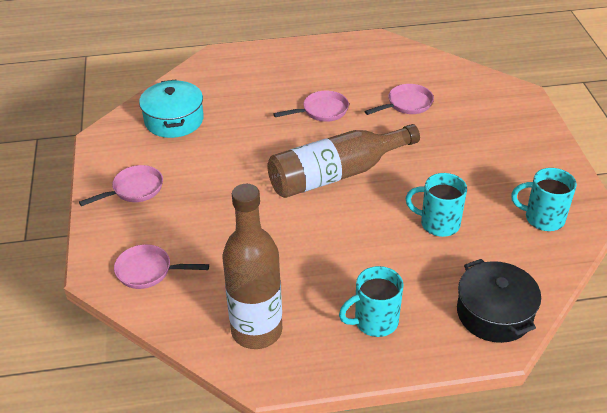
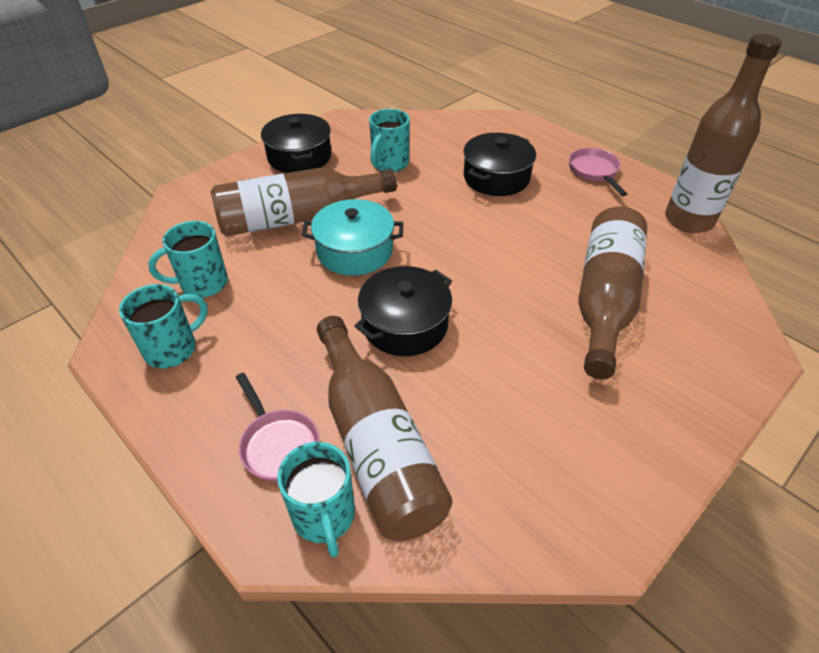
black pot: 1 -> 3
brown bottle: 2 -> 4
pink pan: 4 -> 2
turquoise mug: 3 -> 4

